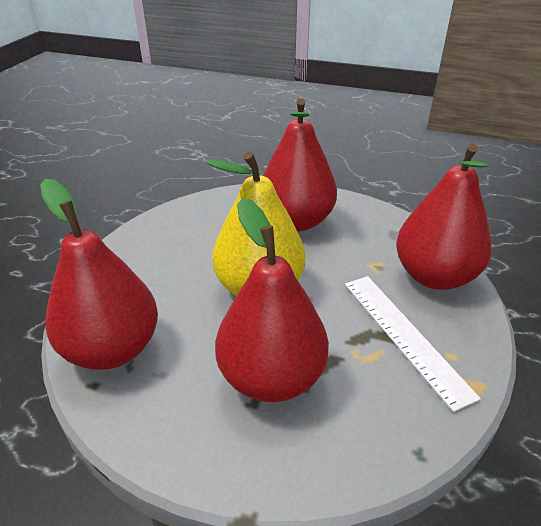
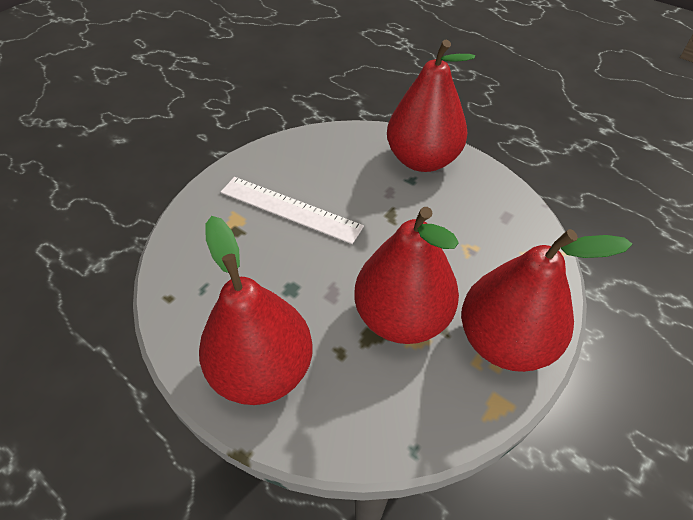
yellow pear: 1 -> 0

